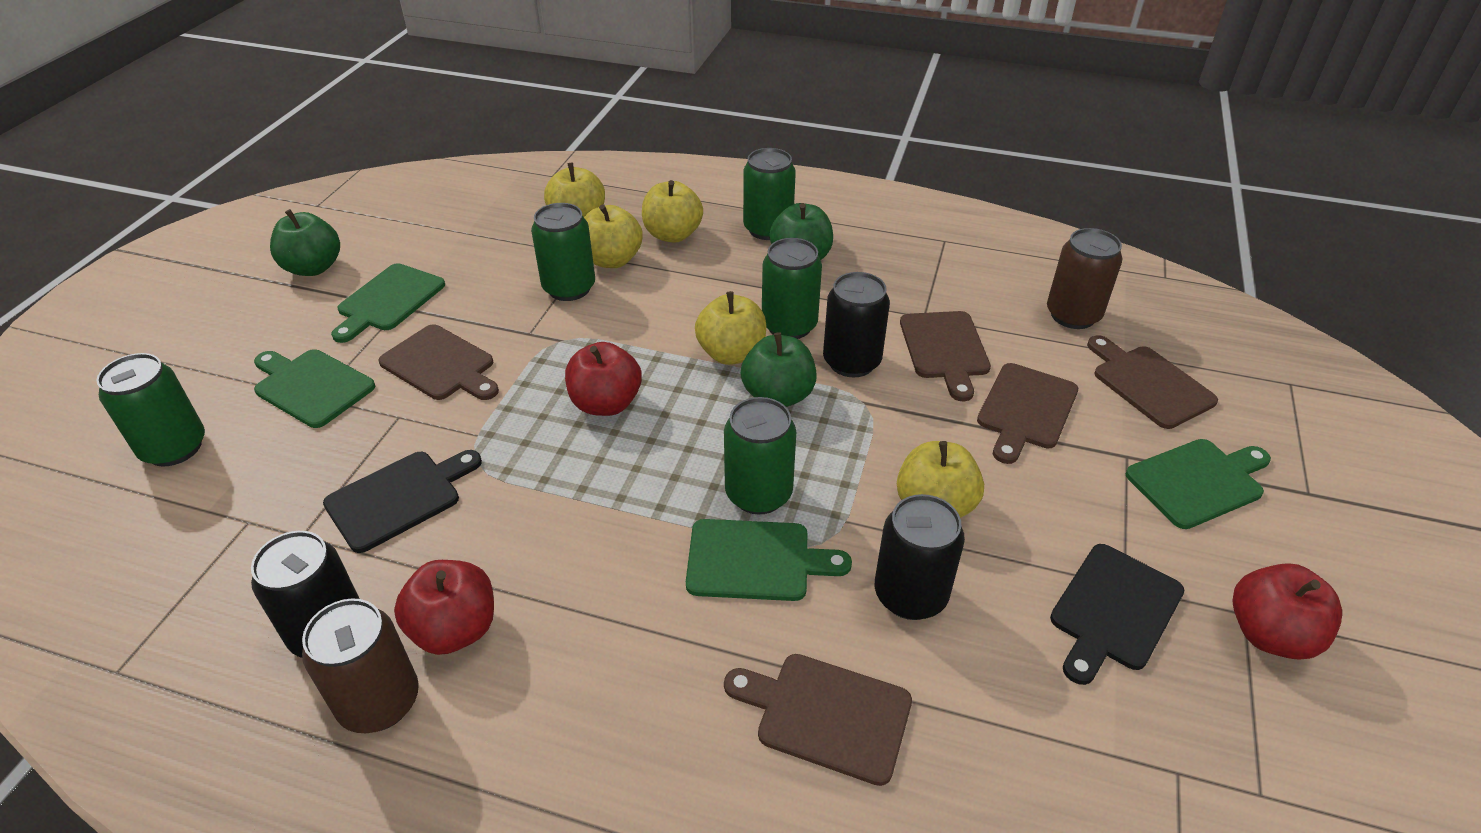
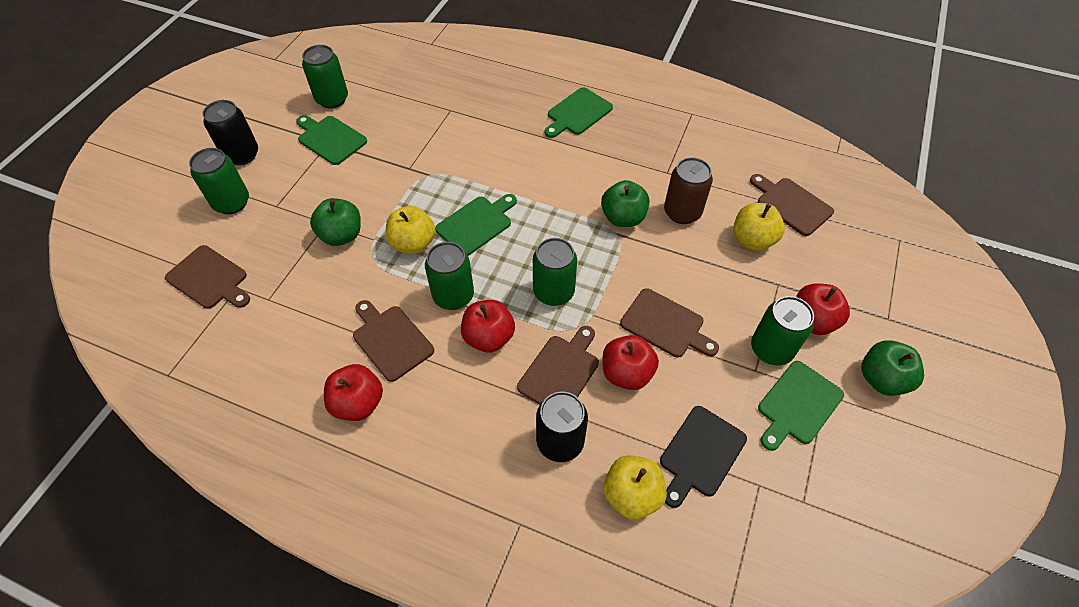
black can: 3 -> 2
black cutting board: 2 -> 1
brown can: 2 -> 1
red apple: 3 -> 4
yellow apple: 5 -> 3

